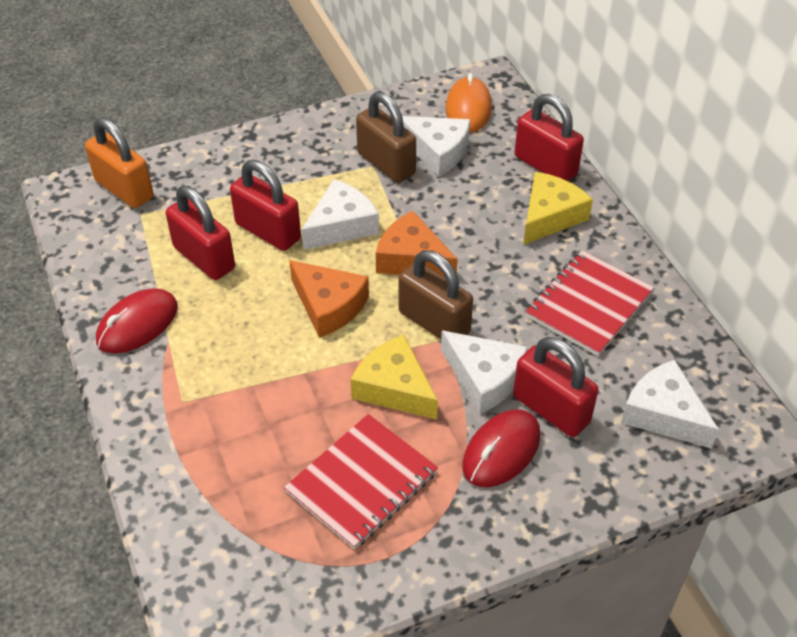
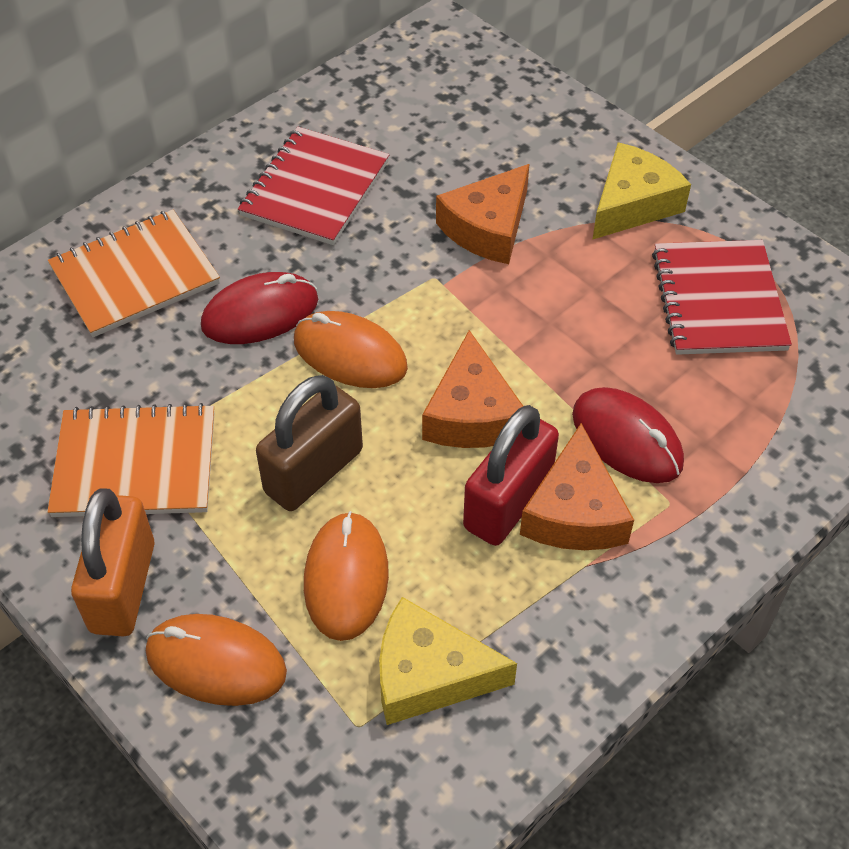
brown padlock: 2 -> 1
orange cheese: 2 -> 3
orange mouse: 1 -> 3
orange notebook: 0 -> 2
red padlock: 4 -> 1
white cheese: 4 -> 0

